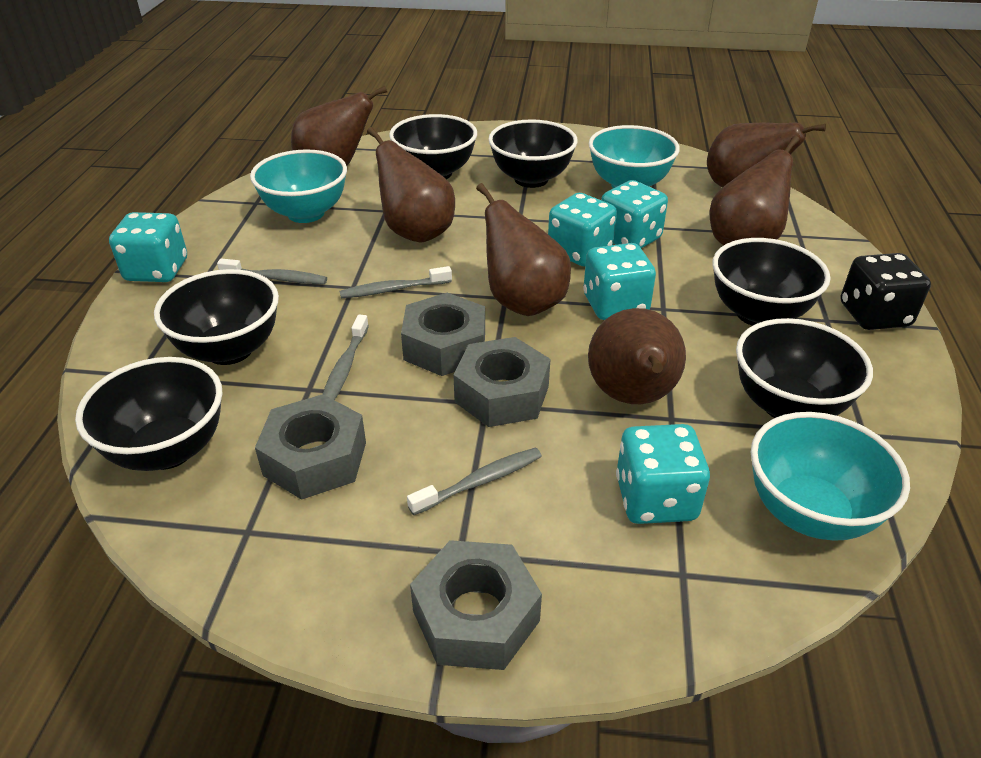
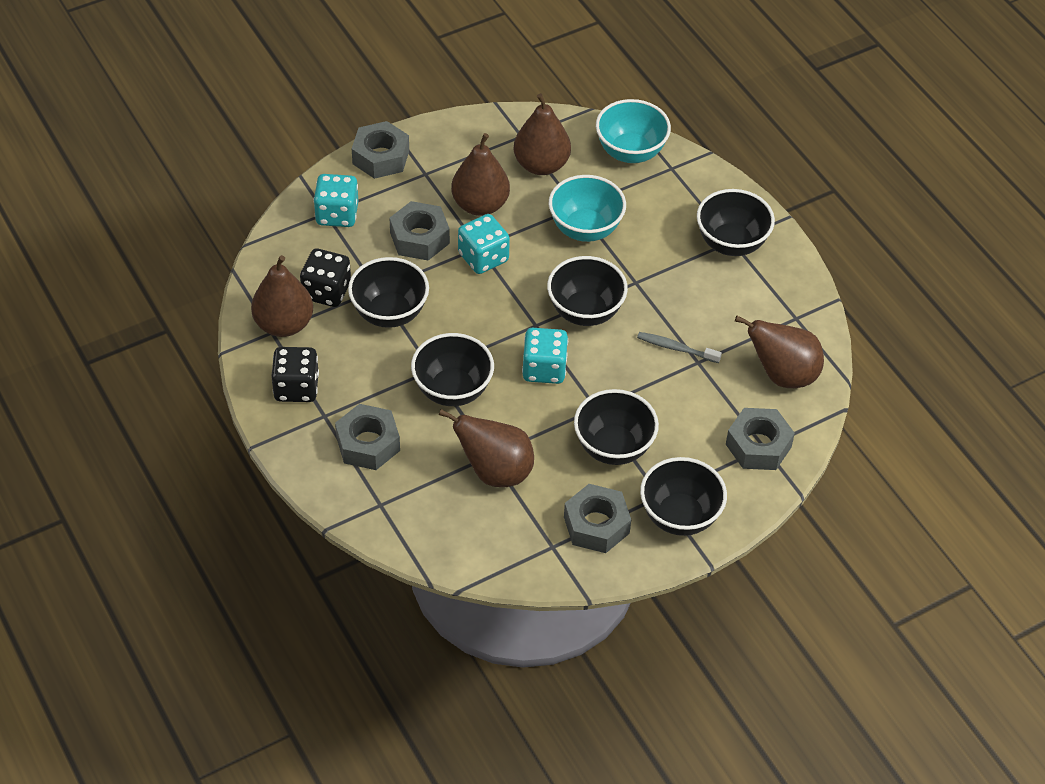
black dice: 1 -> 2
brown pear: 6 -> 5
grey nut: 4 -> 5
grey toothbrush: 4 -> 1
turquoise bowl: 3 -> 2
turquoise dice: 5 -> 3

